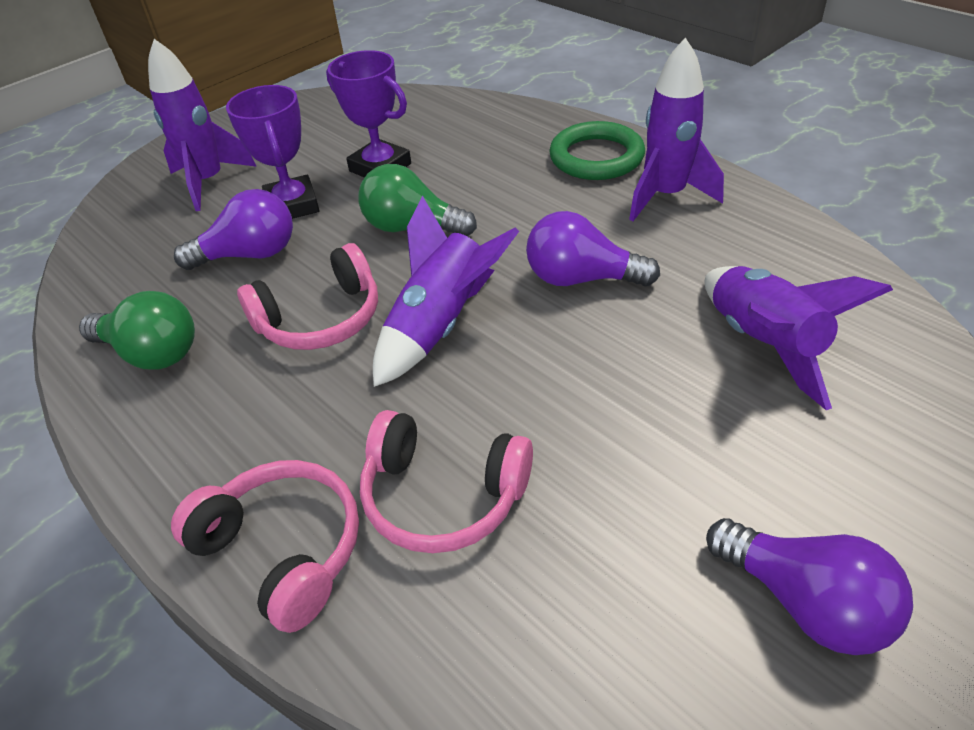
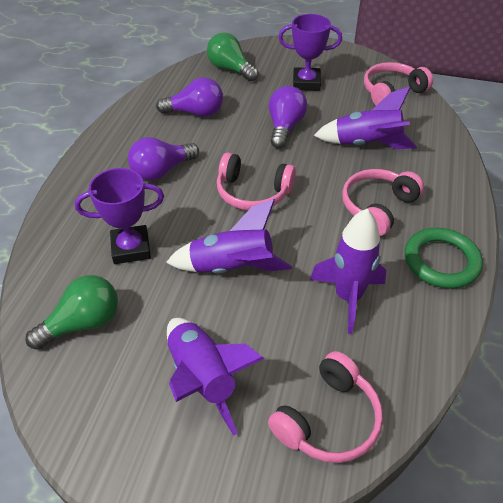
pink headphones: 3 -> 4

